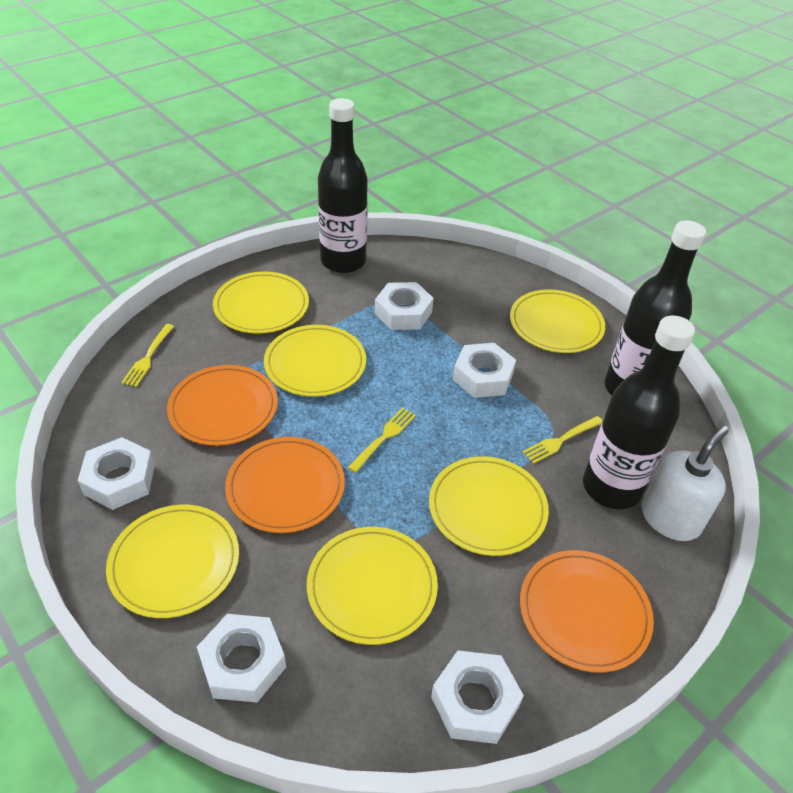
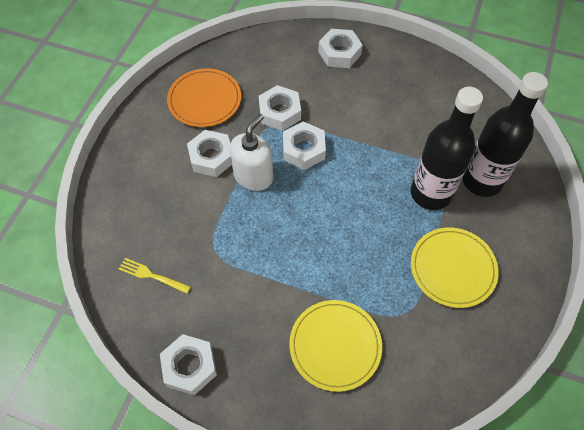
black bottle: 3 -> 2
orange plate: 3 -> 1
yellow fork: 3 -> 1
yellow plate: 6 -> 2

